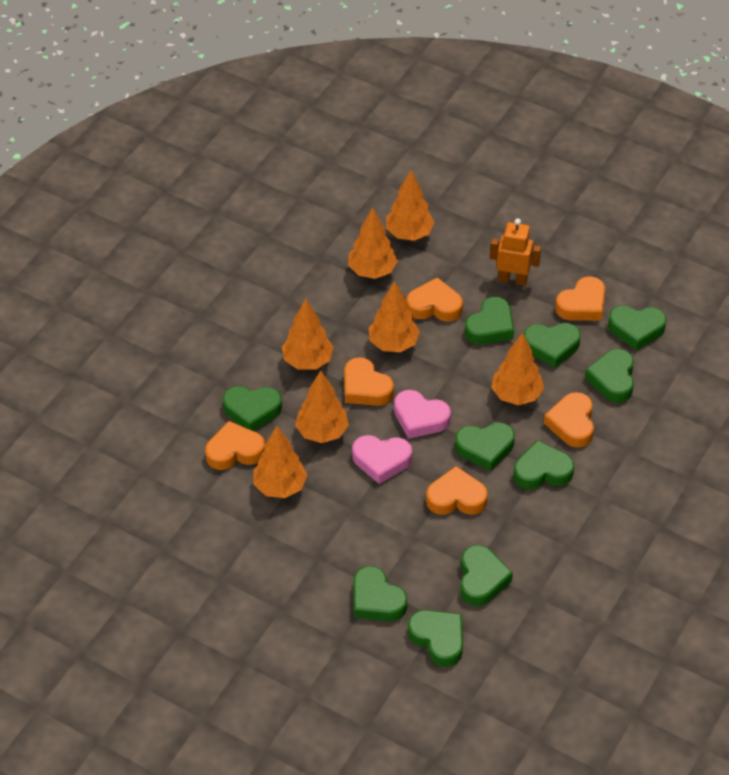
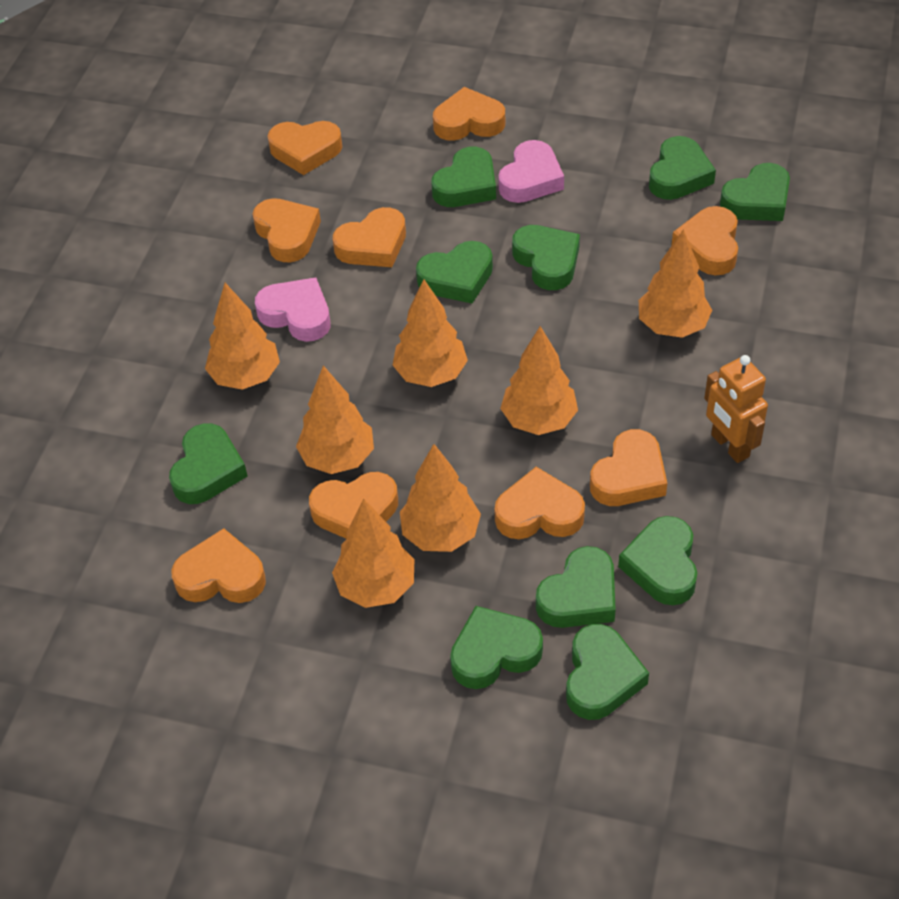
orange heart: 6 -> 9

